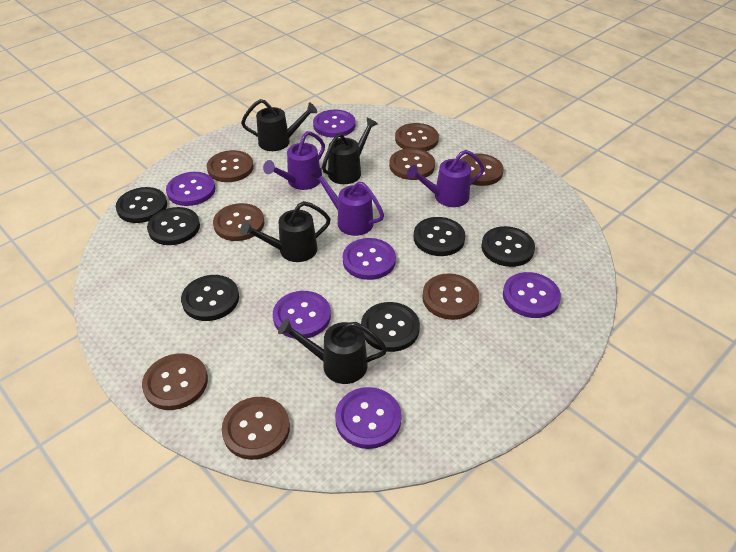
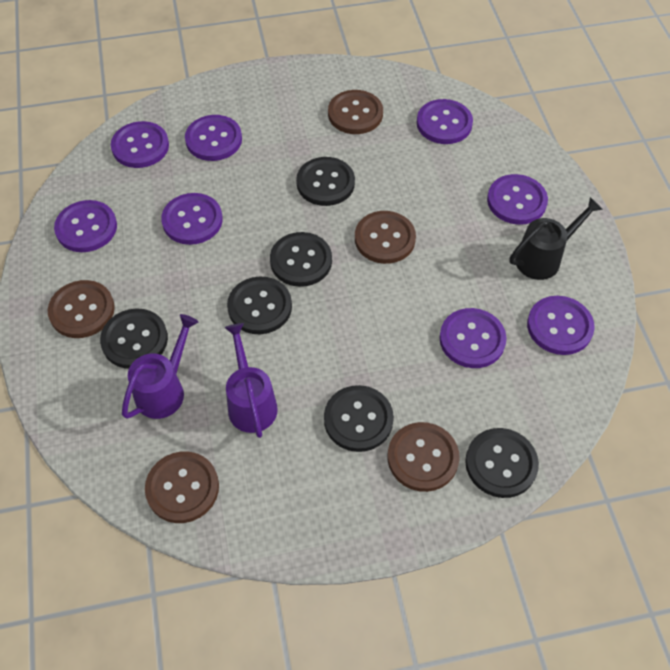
black watering can: 4 -> 1
brown button: 8 -> 5
purple button: 6 -> 8
purple watering can: 3 -> 2

